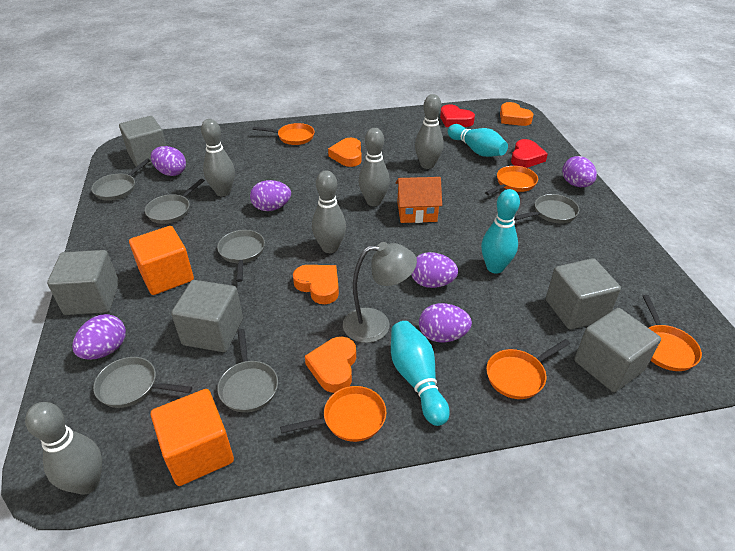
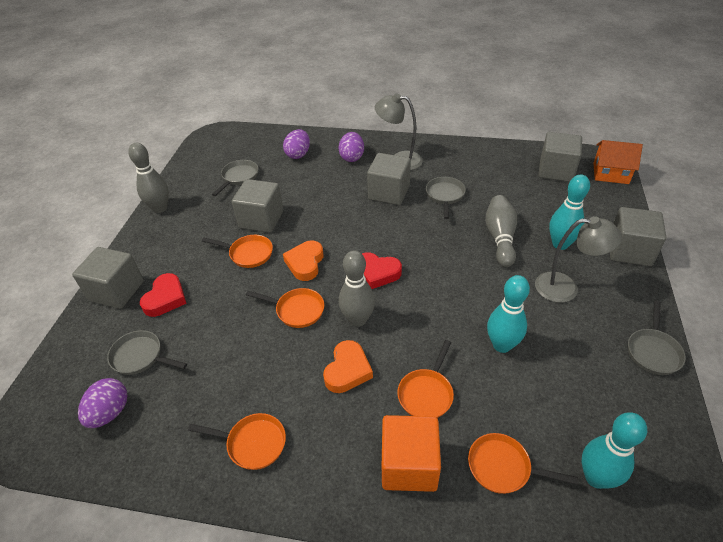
grey bowling pin: 5 -> 3
grey lamp: 1 -> 2
grey pan: 6 -> 4
orange cube: 2 -> 1
orange heart: 4 -> 2
purple egg: 6 -> 3

